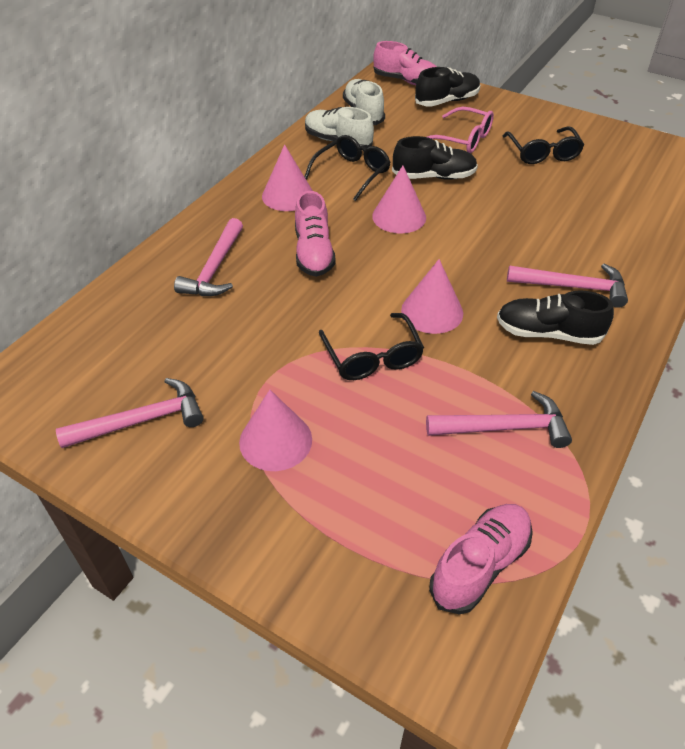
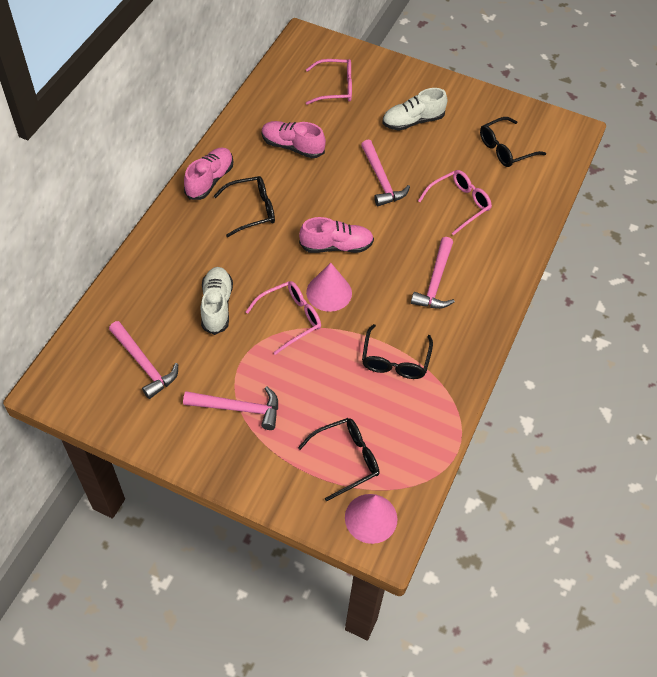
black glasses: 3 -> 4
black shoe: 3 -> 0
pink cone: 4 -> 2
pink glasses: 1 -> 3

